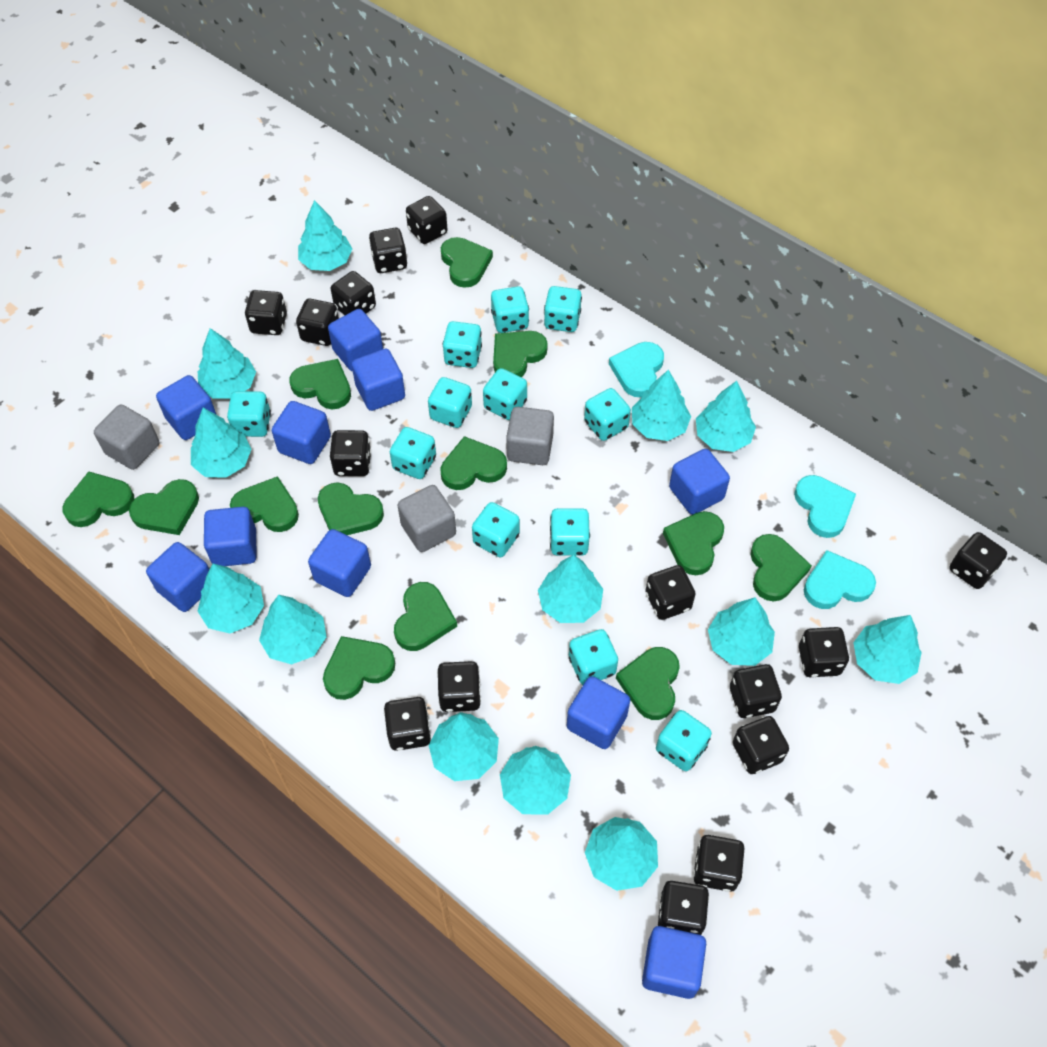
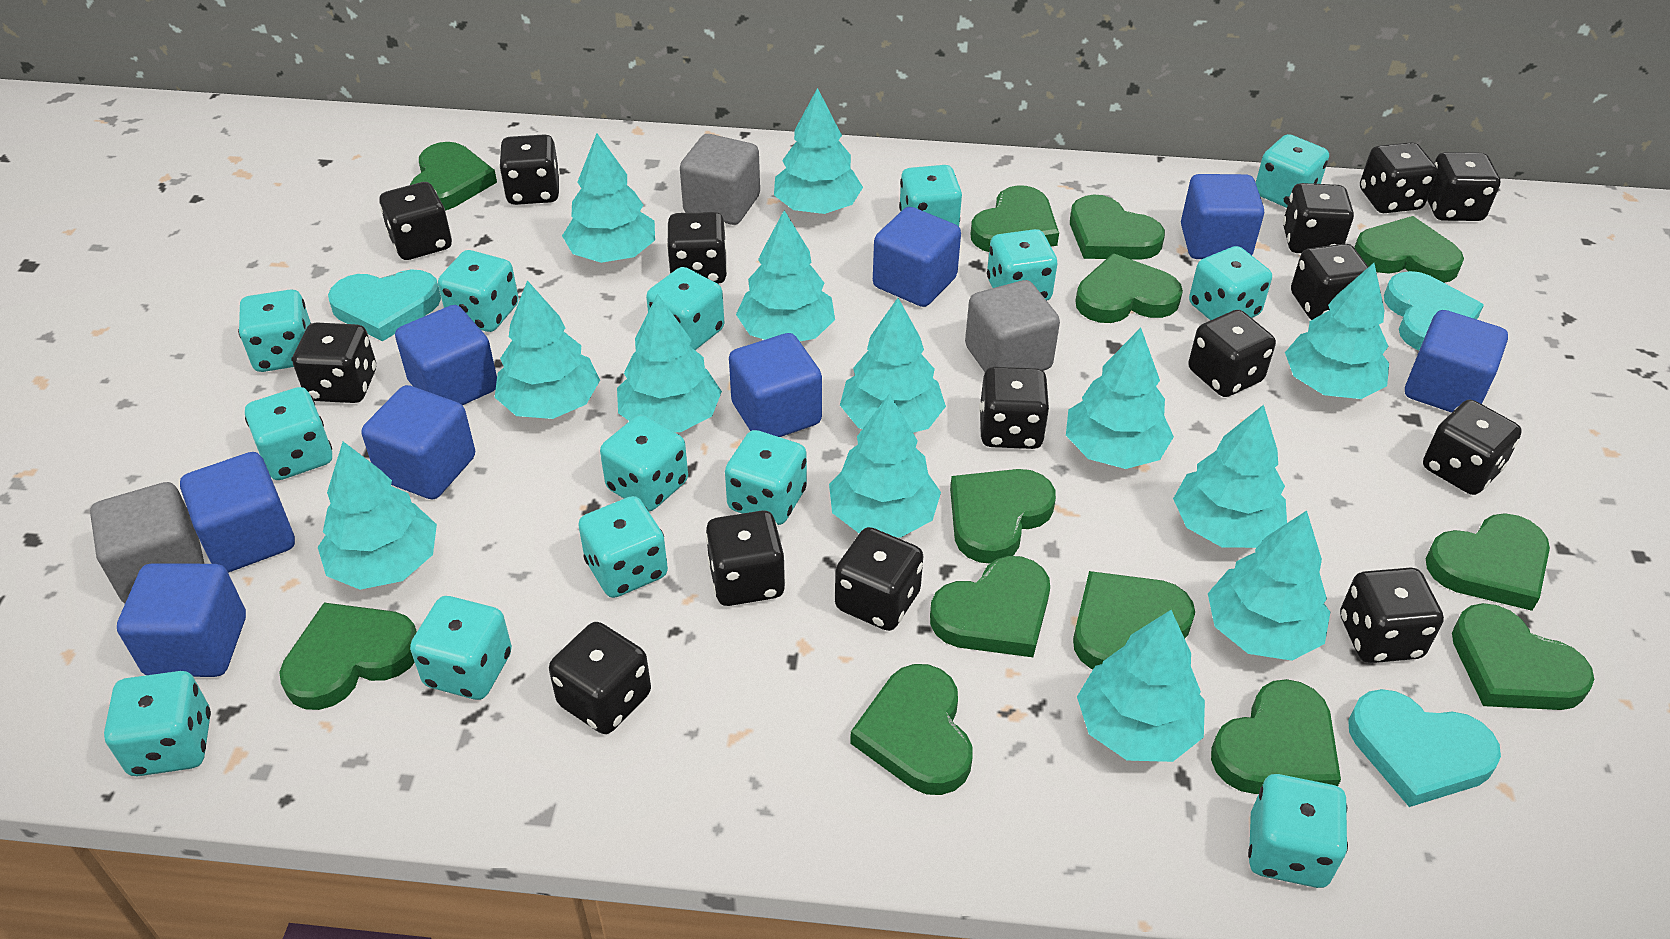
blue cube: 10 -> 8
turquoise dice: 12 -> 14

